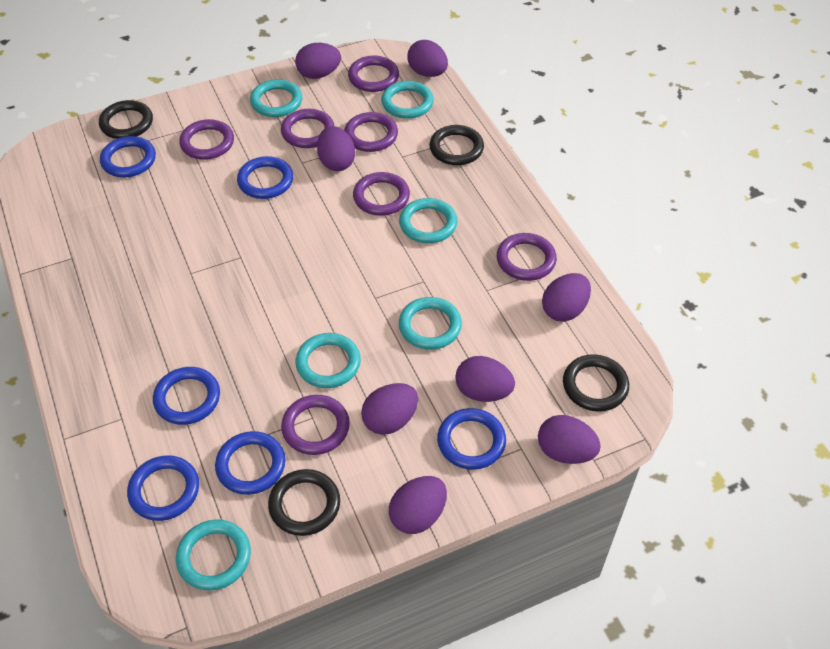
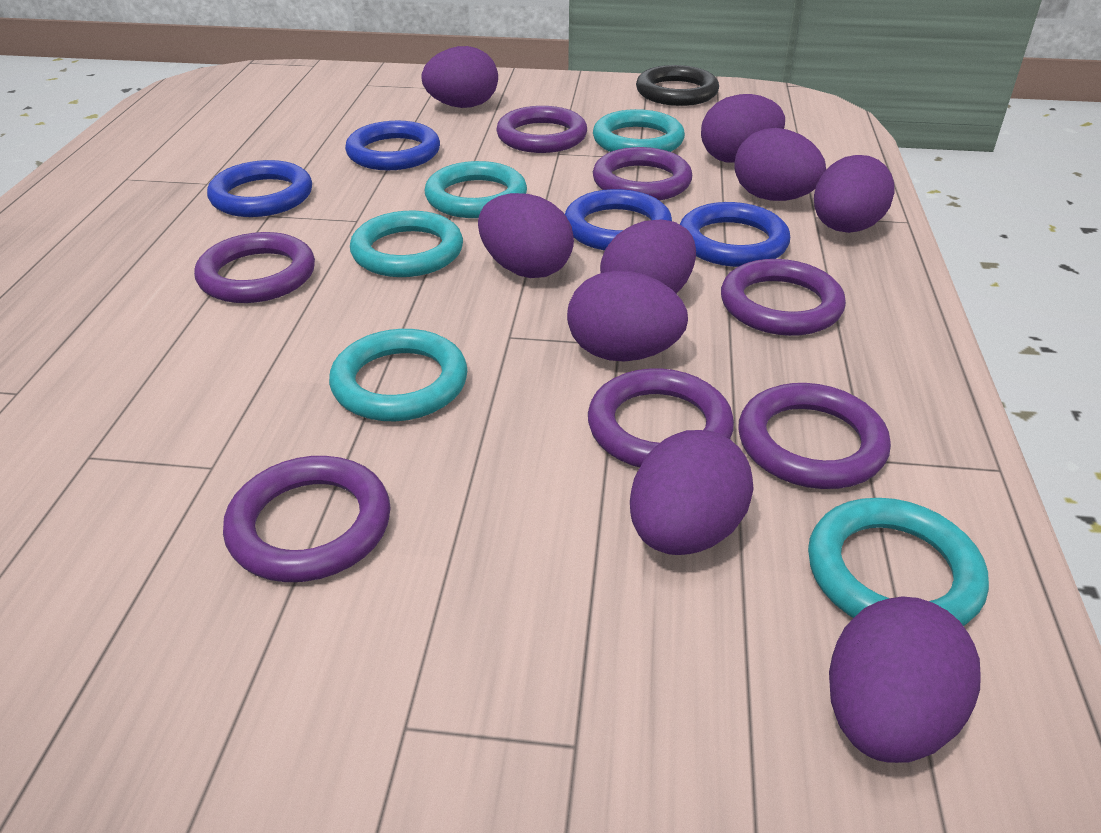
black ring: 4 -> 1
blue ring: 6 -> 4
purple egg: 8 -> 9
turquoise ring: 6 -> 5

